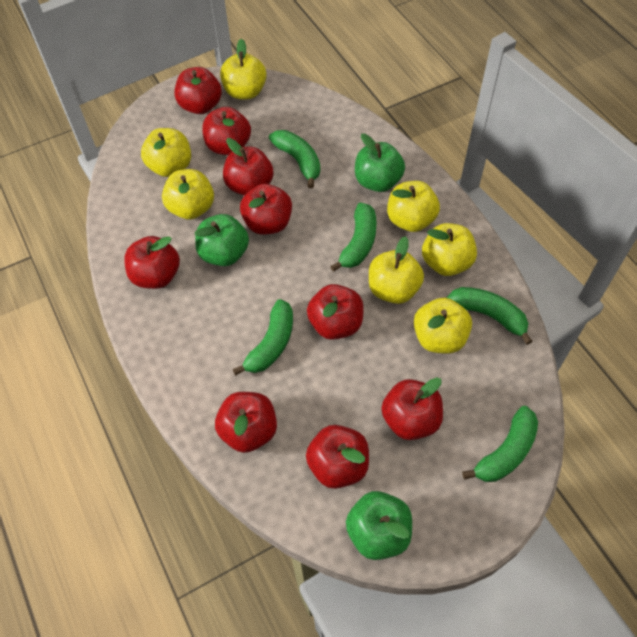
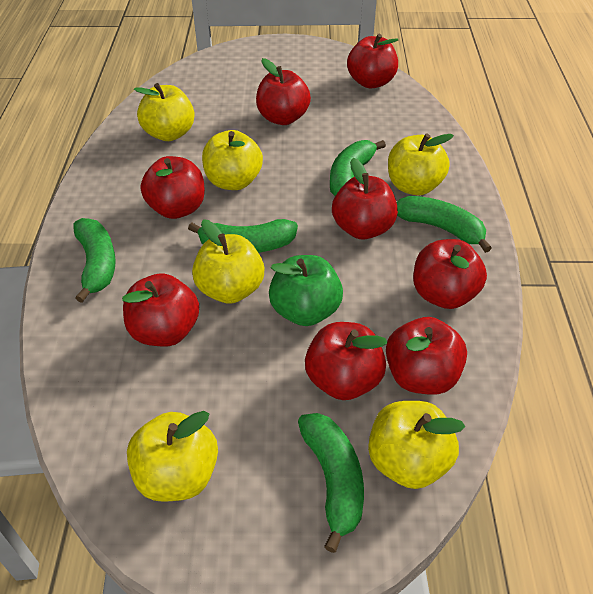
green apple: 3 -> 1
red apple: 9 -> 8
yellow apple: 7 -> 6

